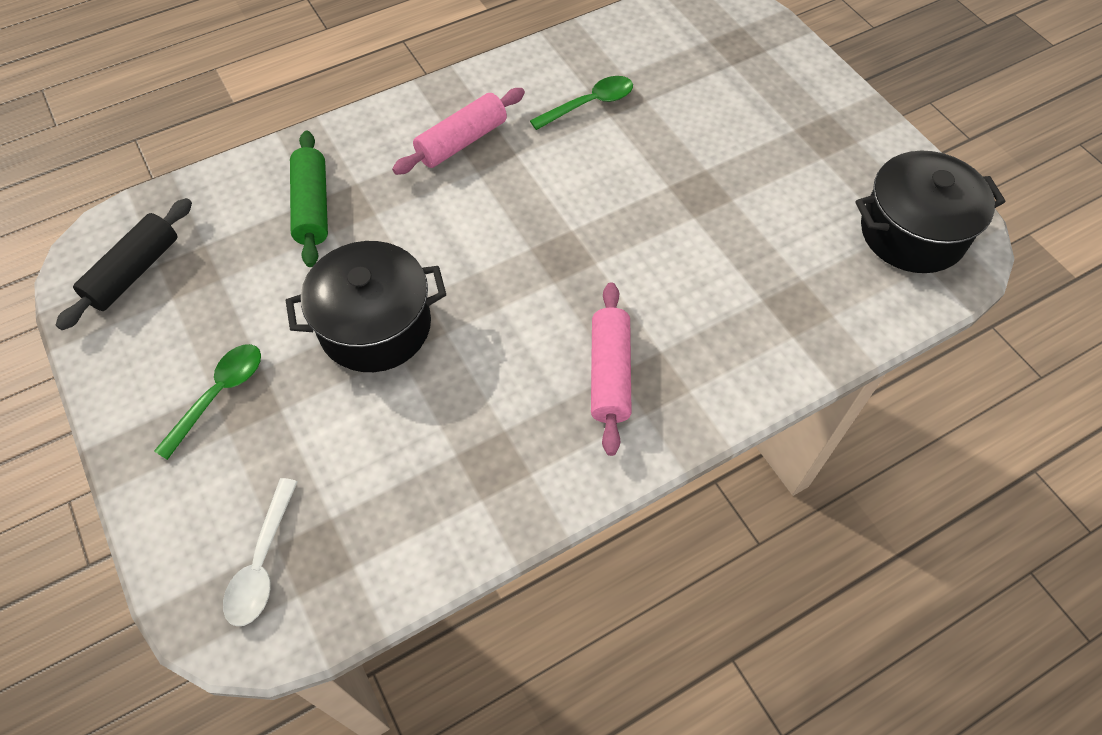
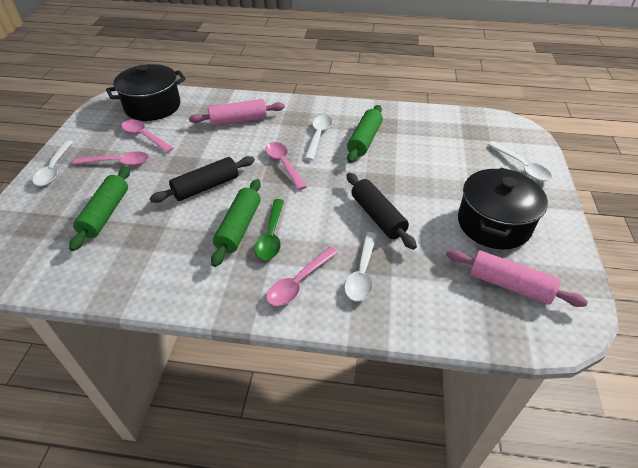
black rolling pin: 1 -> 2
green rolling pin: 1 -> 3
green spoon: 2 -> 1
pink spoon: 0 -> 4
white spoon: 1 -> 4

